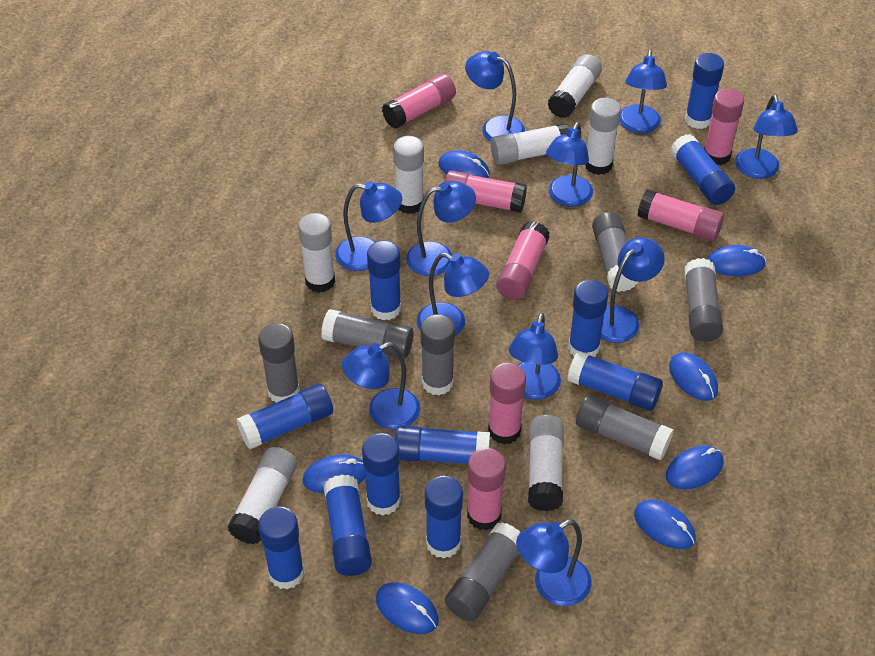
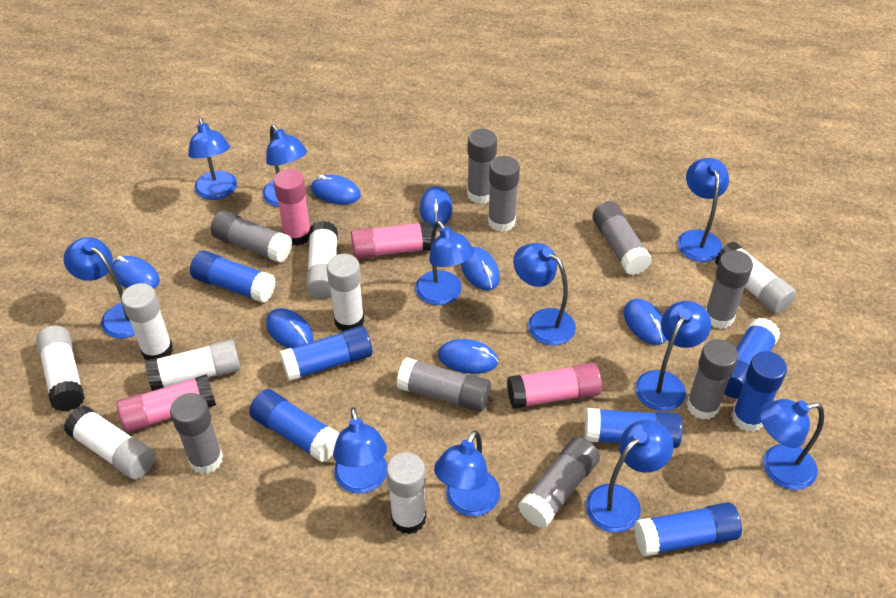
blue glue stick: 11 -> 7
grey glue stick: 7 -> 9
pink glue stick: 7 -> 4
white glue stick: 7 -> 8

